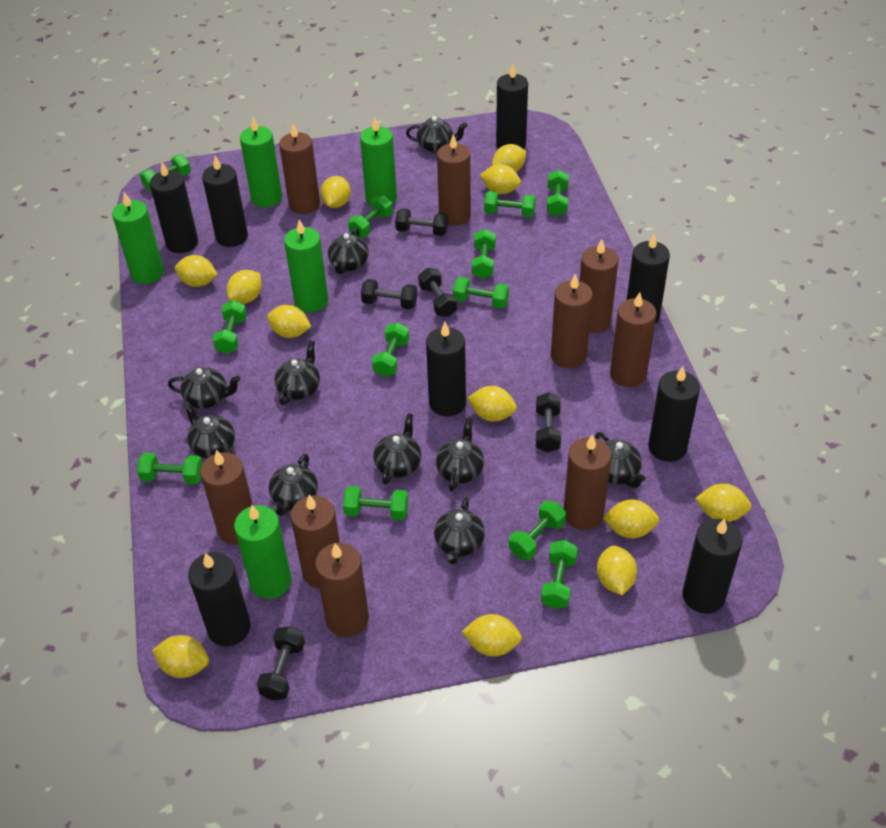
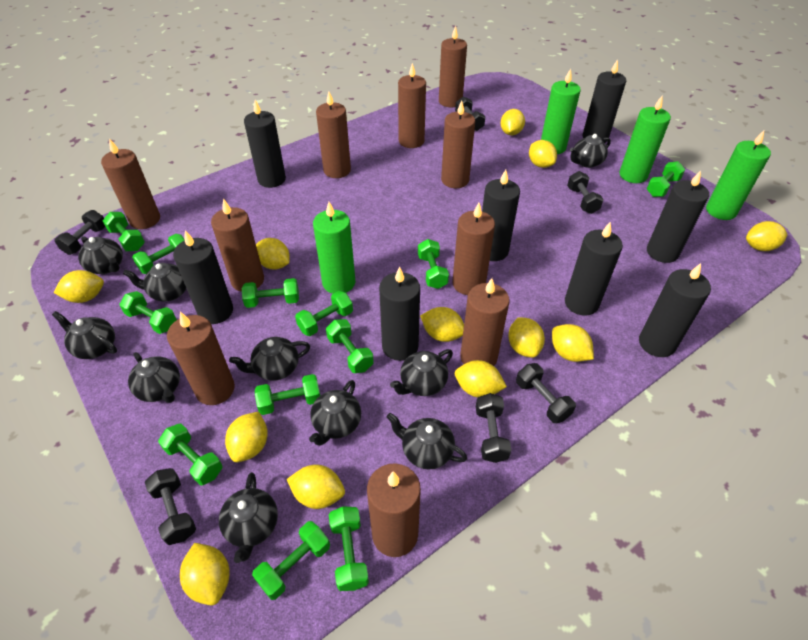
black dumbbell: 5 -> 6
brown candle: 9 -> 10
green candle: 5 -> 4

